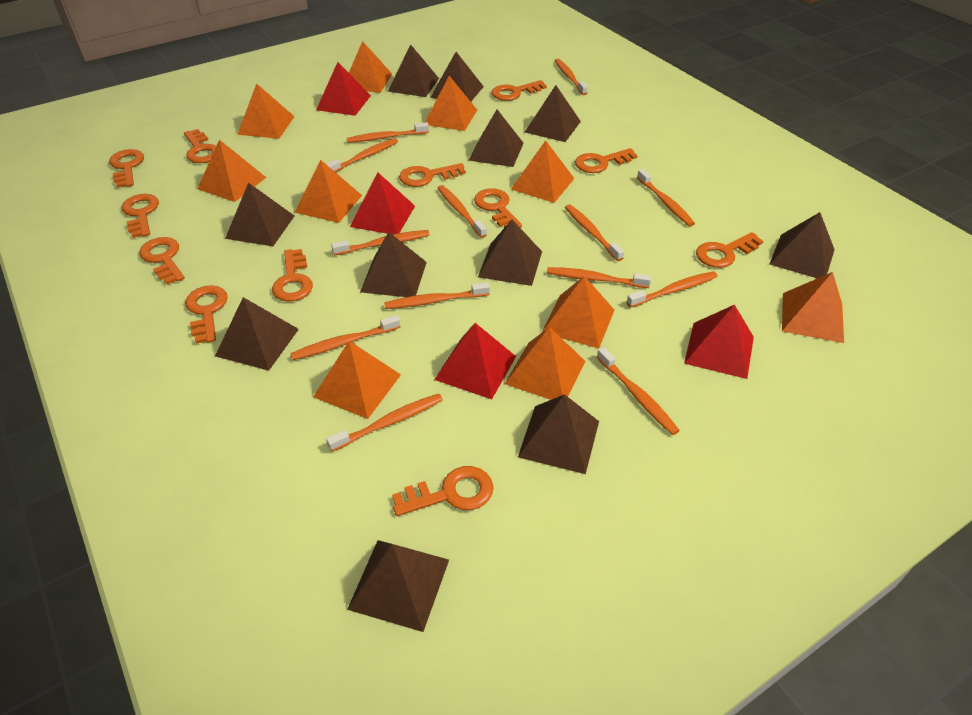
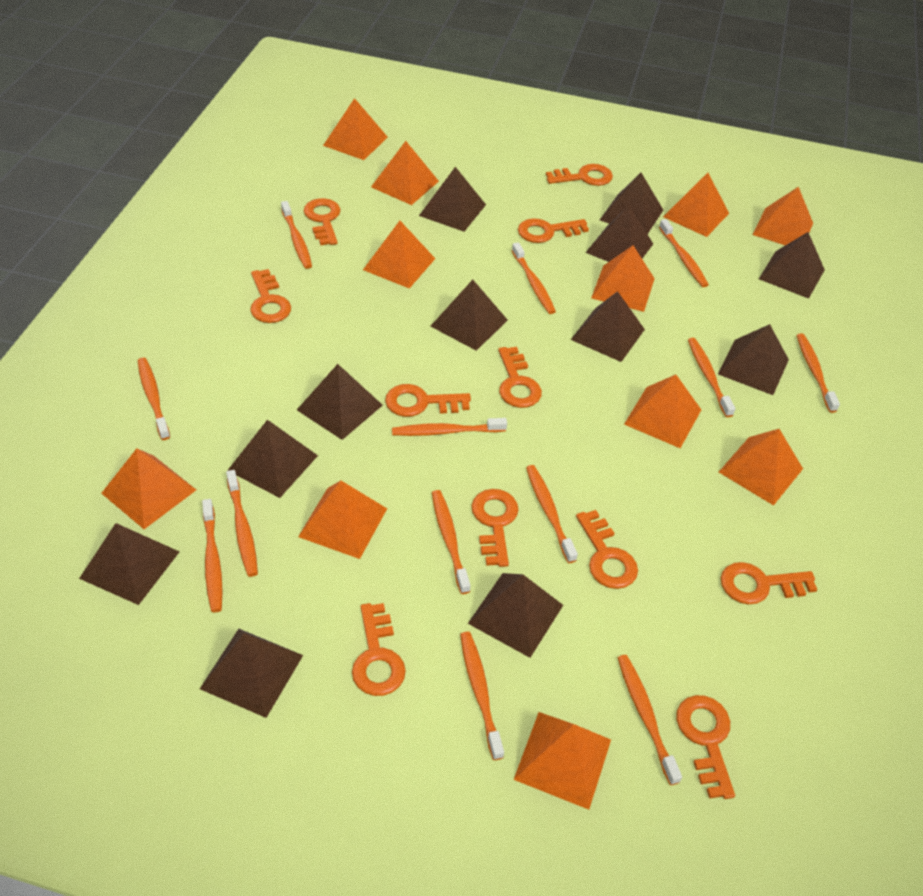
brown pyramid: 11 -> 12
orange key: 12 -> 11
orange pyramid: 10 -> 11
red pyramid: 4 -> 0

